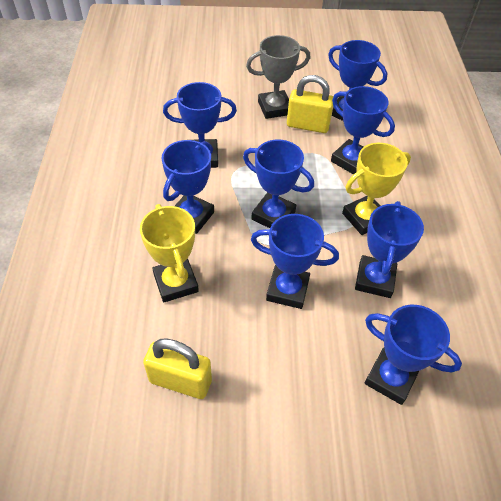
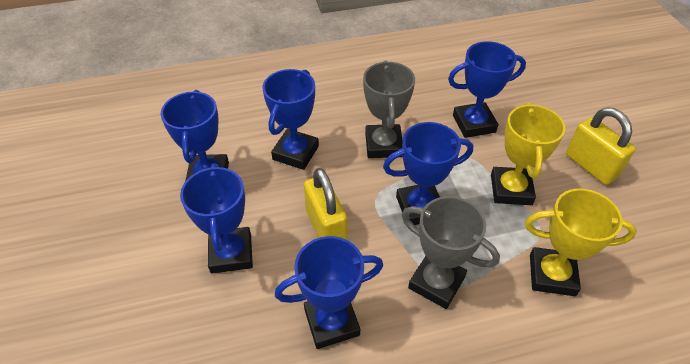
blue trophy: 8 -> 6
grey trophy: 1 -> 2

